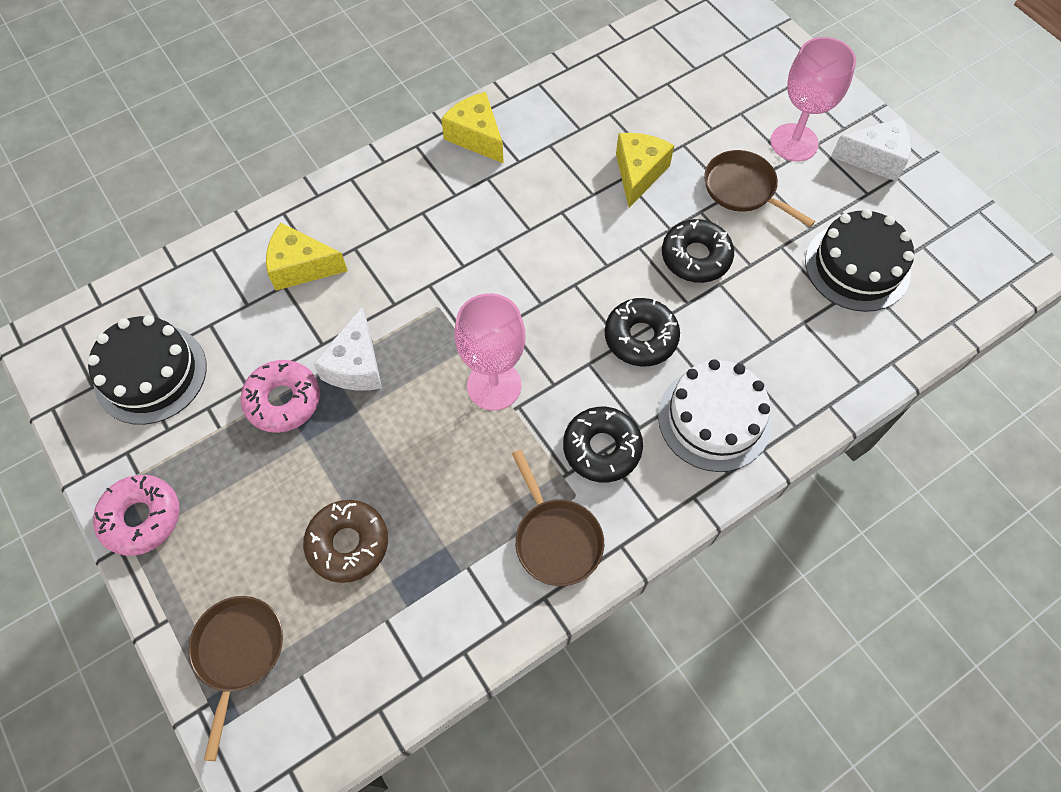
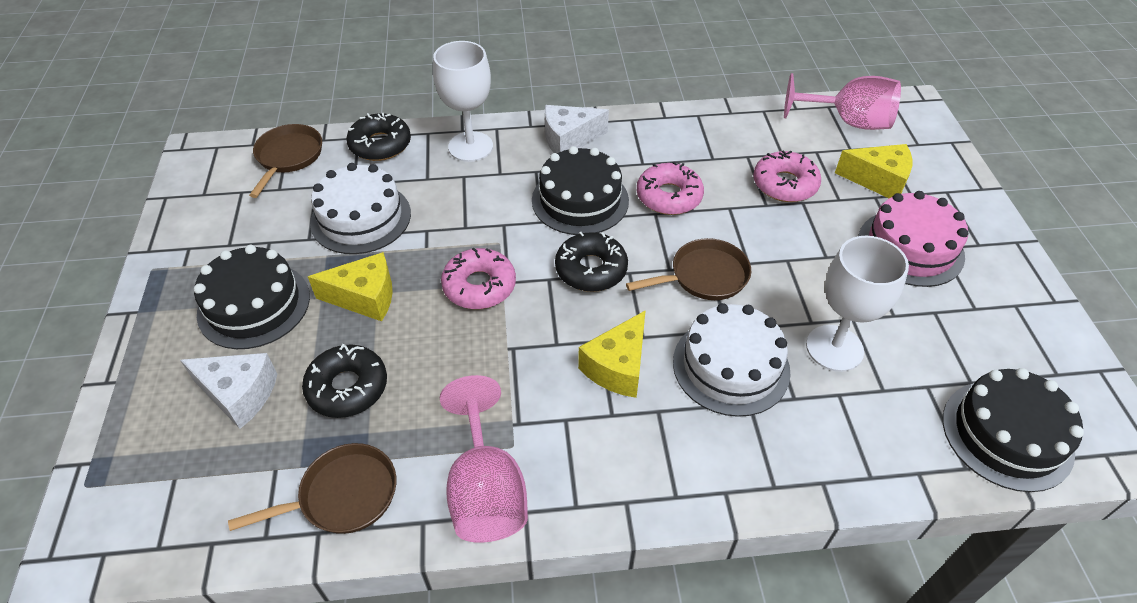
black cake: 2 -> 3
brown donut: 1 -> 0
pink cake: 0 -> 1
pink donut: 2 -> 3
white cake: 1 -> 2
white goblet: 0 -> 2

